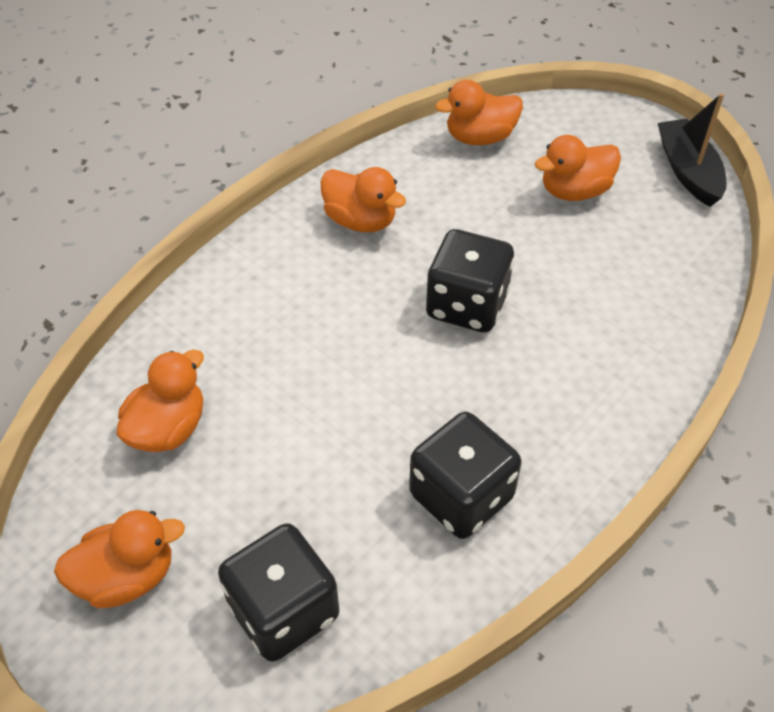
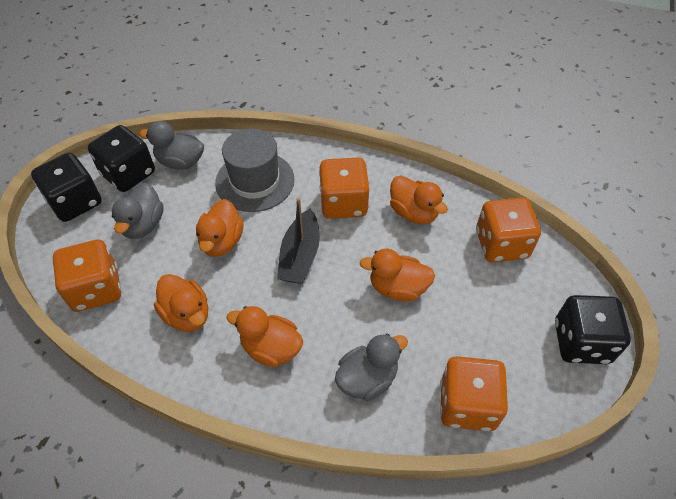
grey duck: 0 -> 3
grey hat: 0 -> 1
orange dice: 0 -> 4

